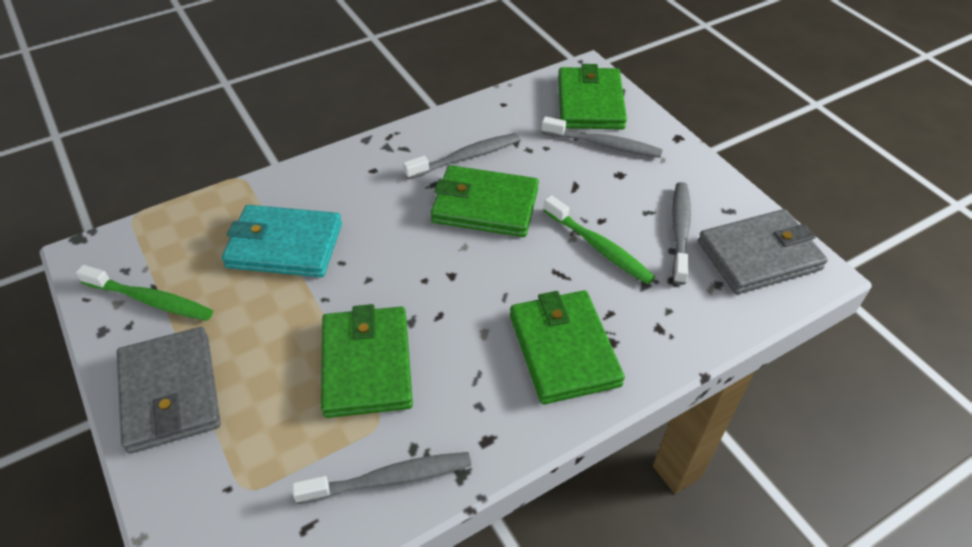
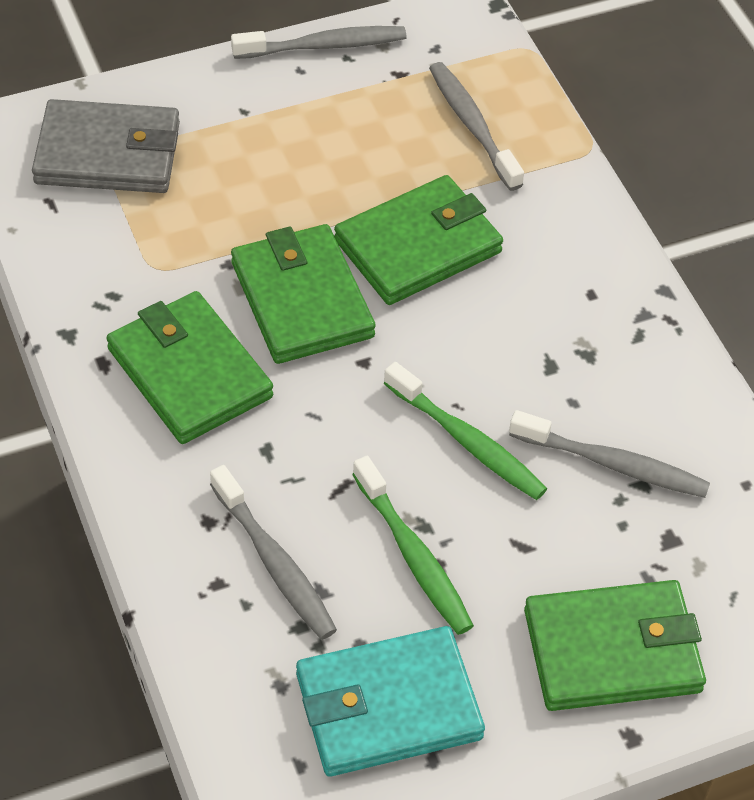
grey wallet: 2 -> 1

